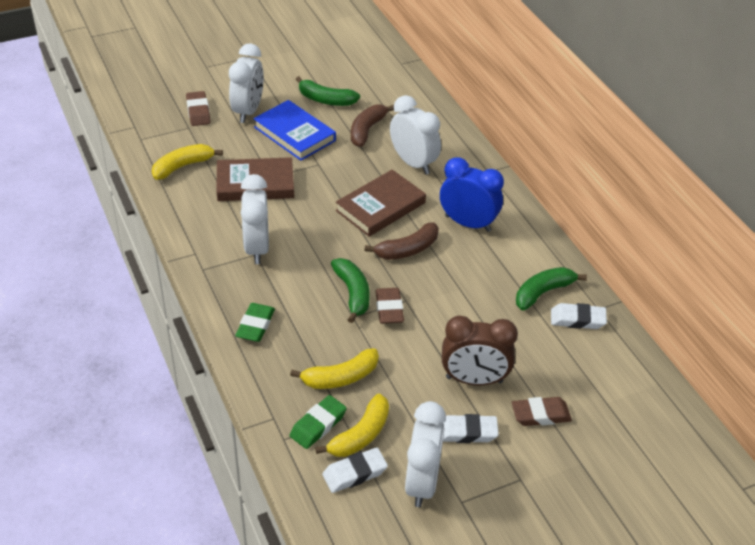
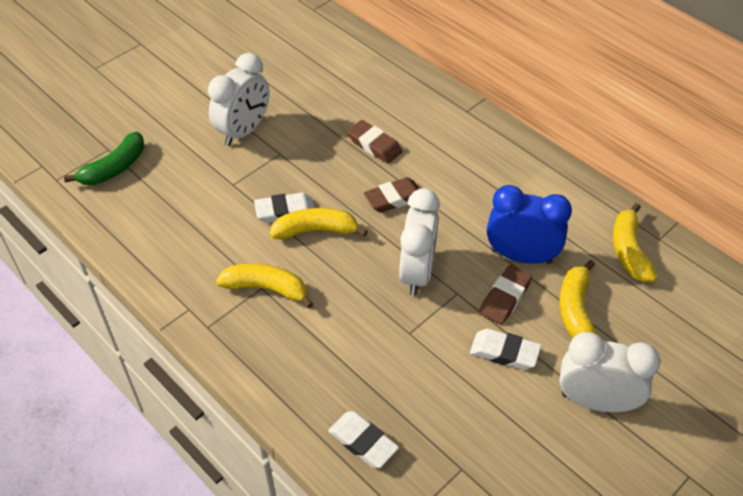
blue book: 1 -> 0
brown banana: 2 -> 0
brown book: 2 -> 0
brown clock: 1 -> 0
green banana: 3 -> 1
green eraser: 2 -> 0
white clock: 4 -> 3
yellow banana: 3 -> 4

